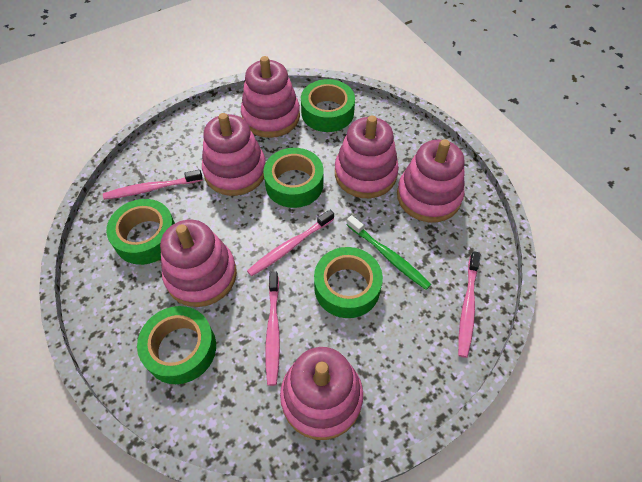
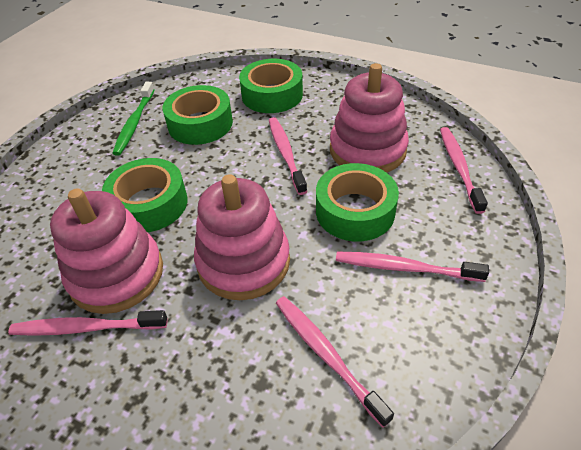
green tape: 5 -> 4
pink stacking toy: 6 -> 3
pink toothbrush: 4 -> 5

